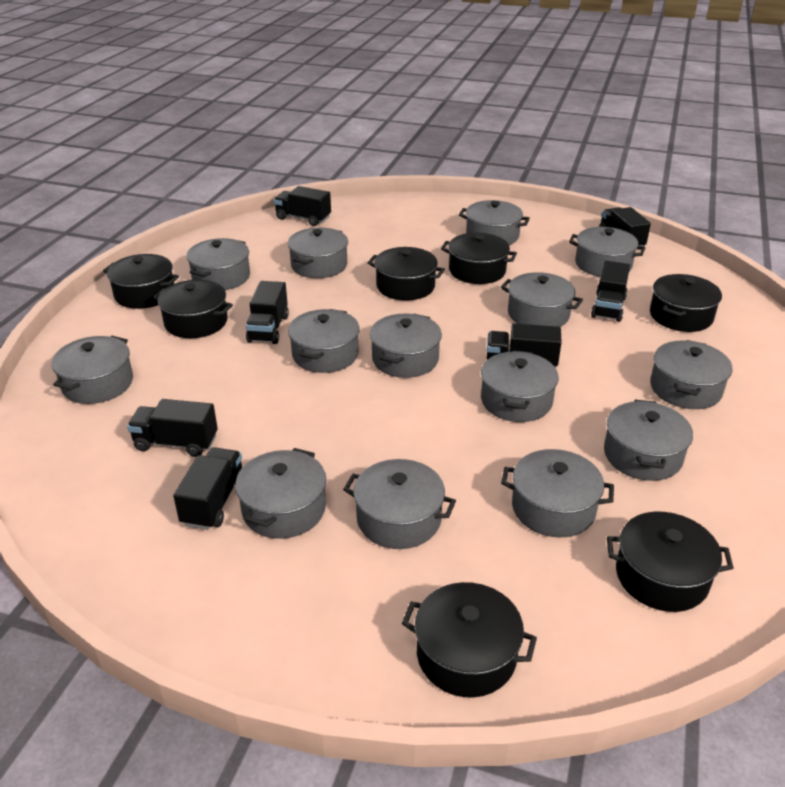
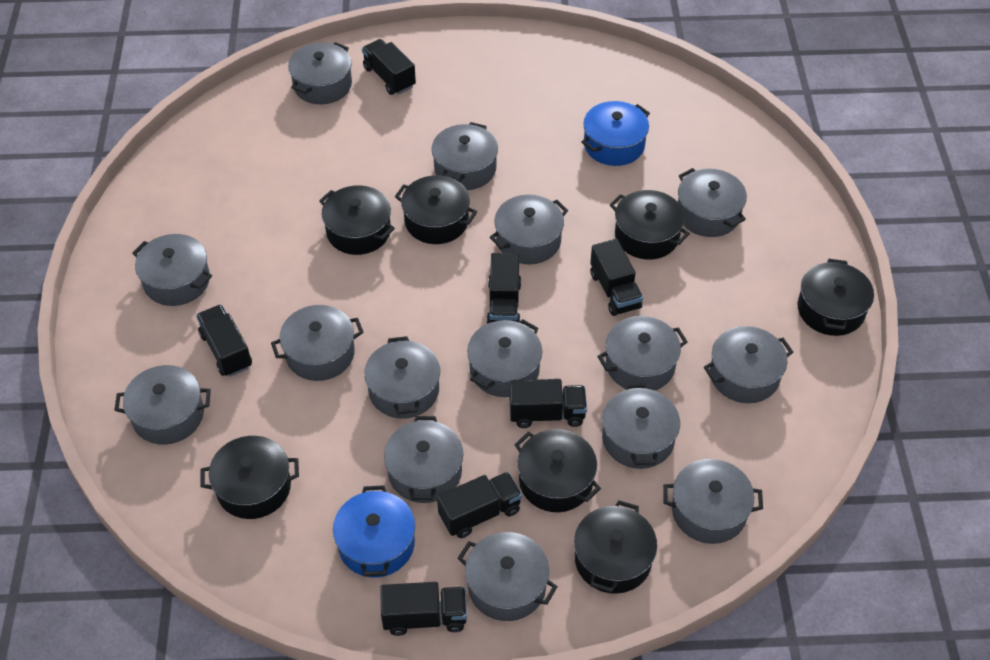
blue pot: 0 -> 2
grey pot: 14 -> 15

